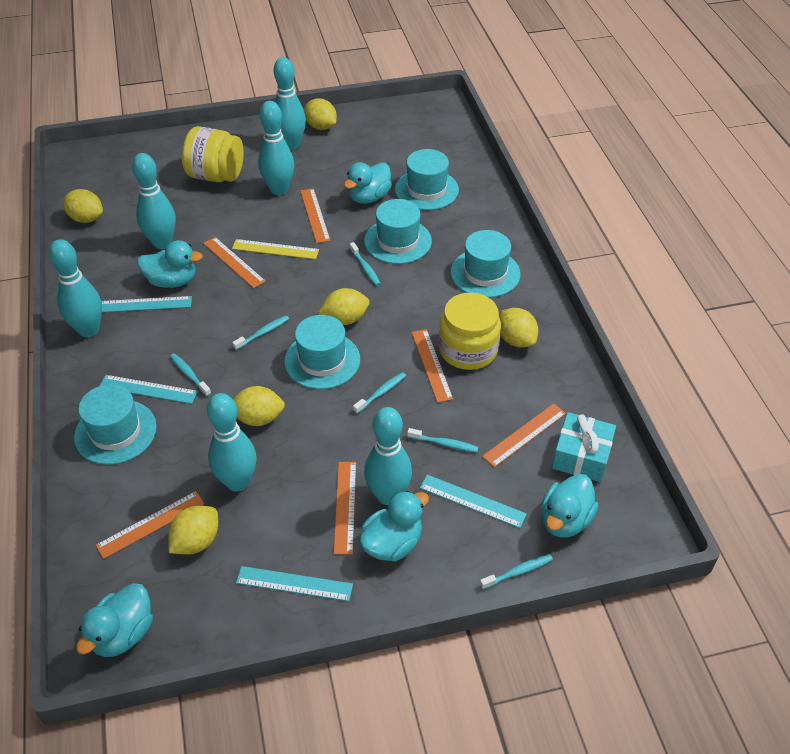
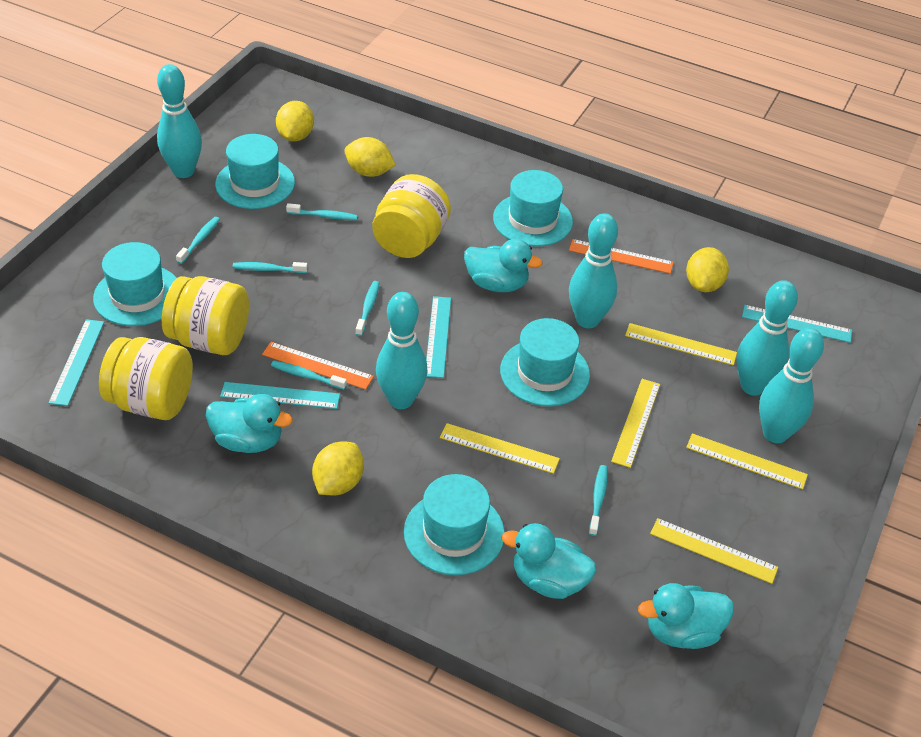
orange ruler: 6 -> 2
turquoise bowling pin: 6 -> 5
turquoise duck: 5 -> 4
turquoise gift: 1 -> 0
yellow jar: 2 -> 3
yellow lemon: 6 -> 4
yellow ruler: 1 -> 5

